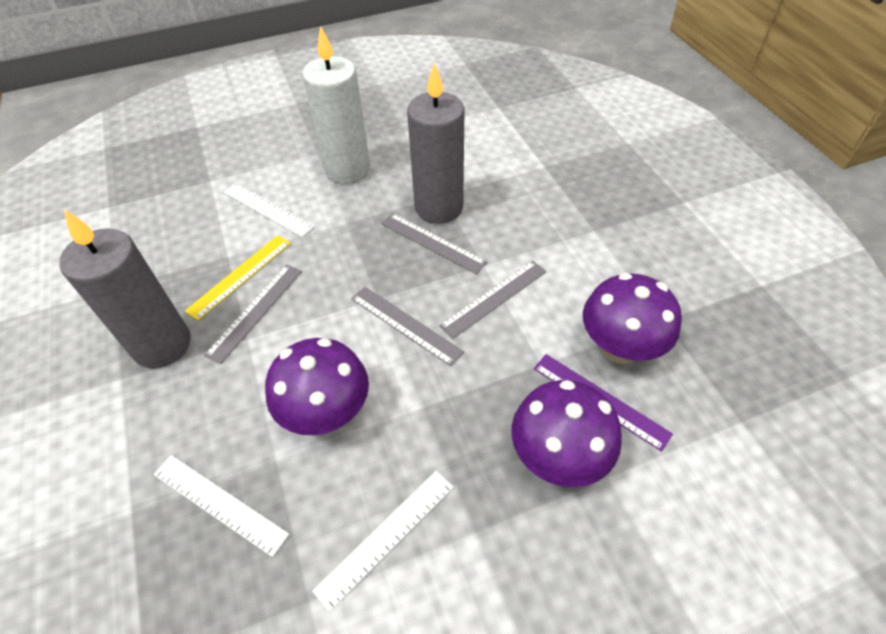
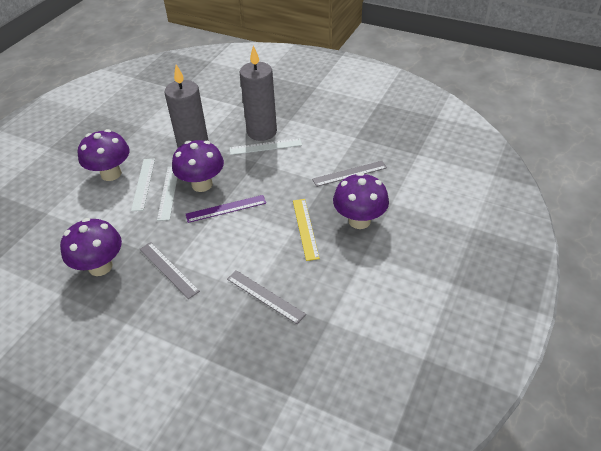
grey ruler: 4 -> 3
purple mushroom: 3 -> 4
white candle: 1 -> 0

